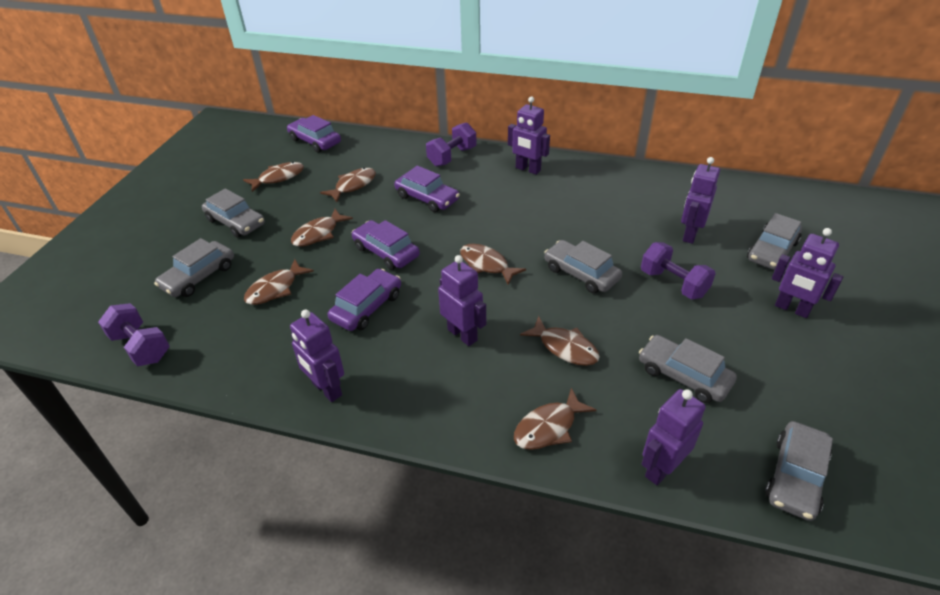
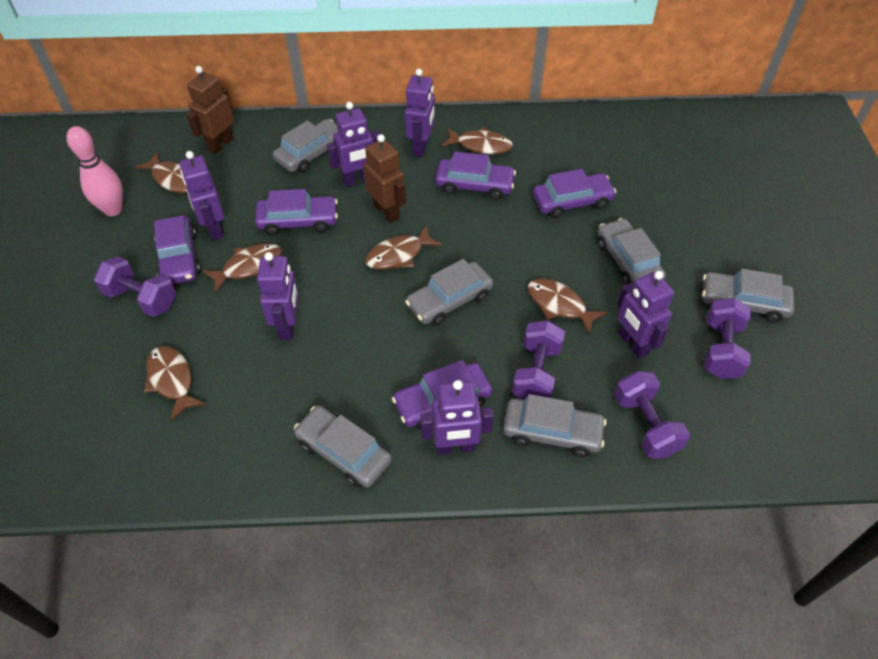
brown fish: 7 -> 6
brown robot: 0 -> 2
pink bowling pin: 0 -> 1
purple car: 4 -> 5
purple dumbbell: 3 -> 4

